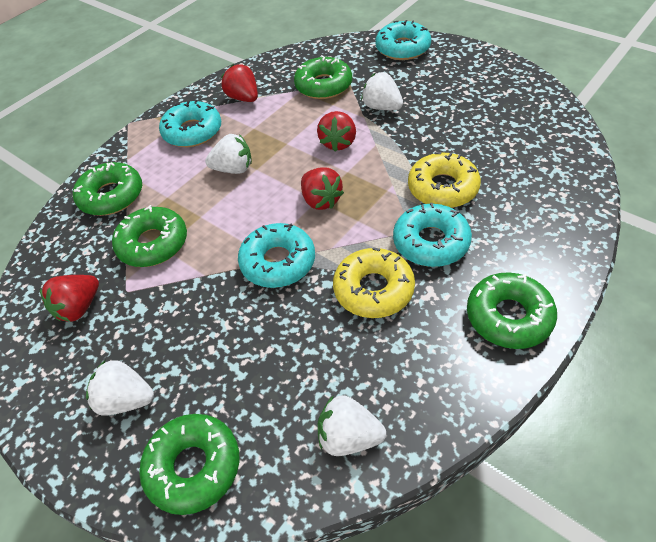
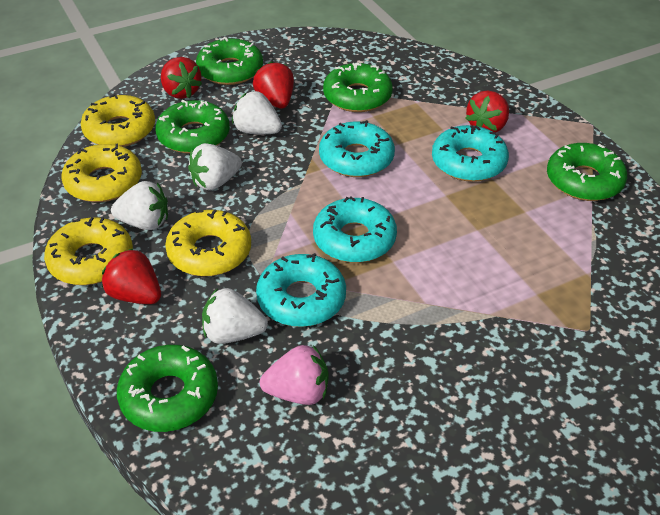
pink strawberry: 0 -> 1
yellow donut: 2 -> 4

